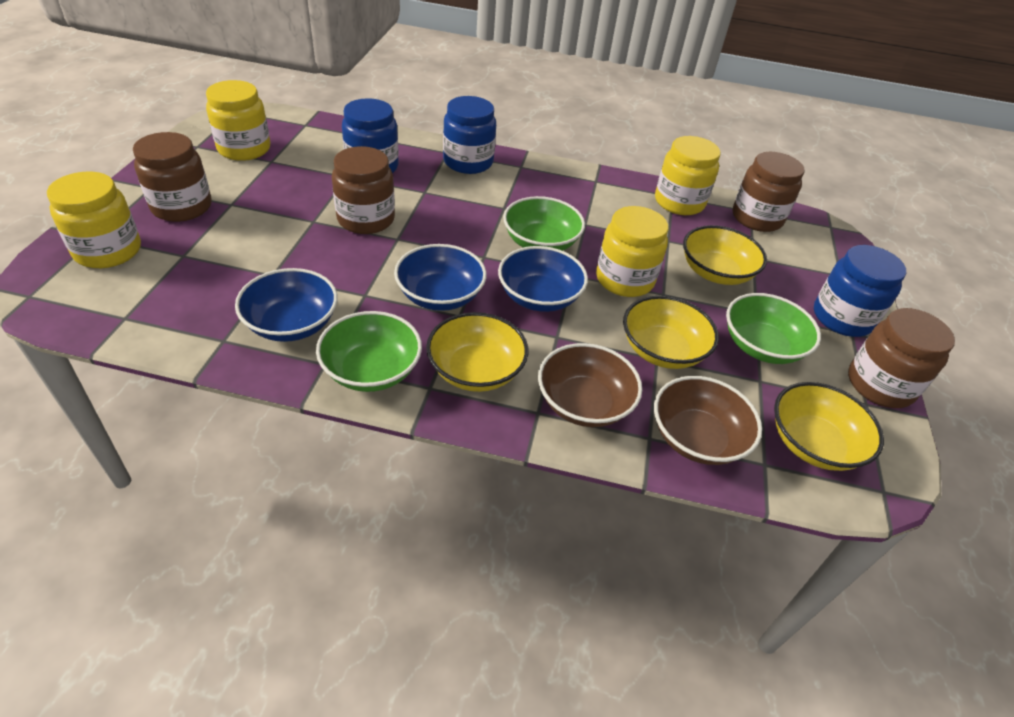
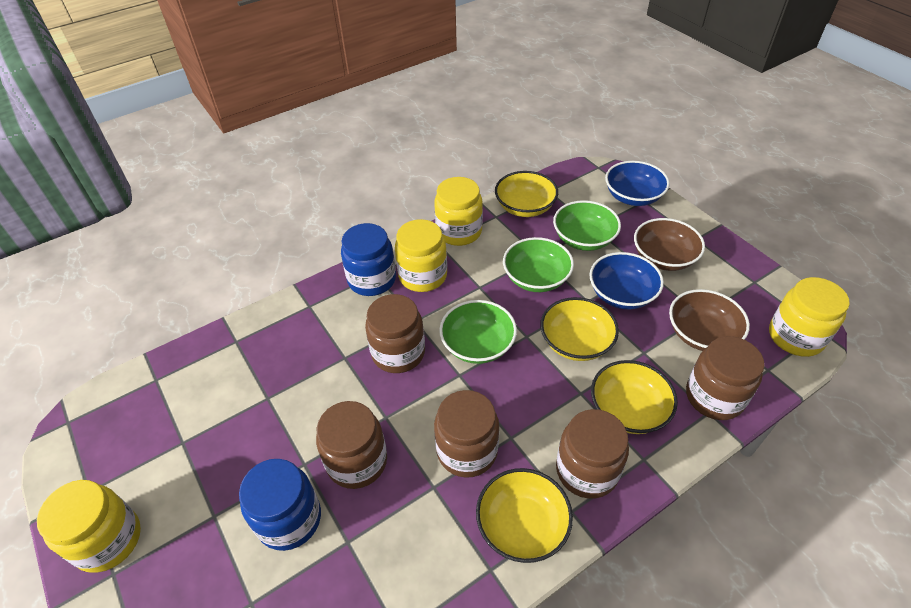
blue bowl: 3 -> 2
blue jar: 3 -> 2
brown jar: 4 -> 5

